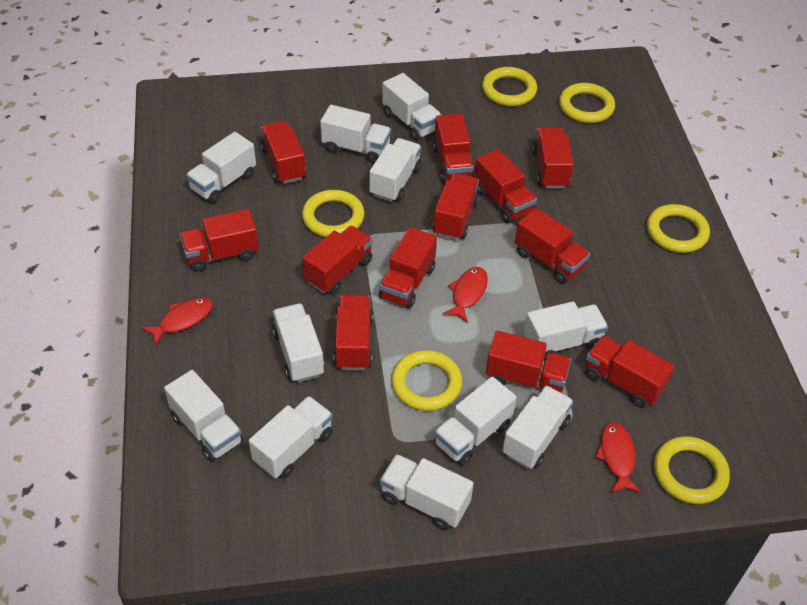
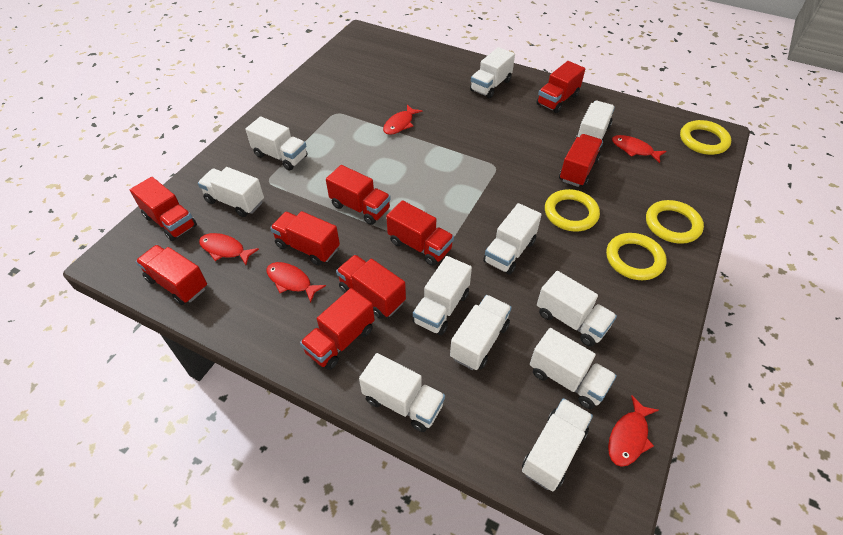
red fish: 3 -> 5
red truck: 12 -> 9
yellow ring: 6 -> 4

